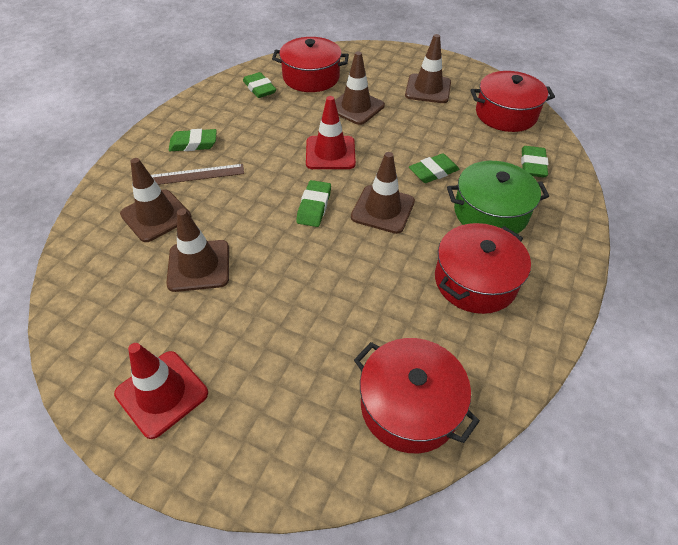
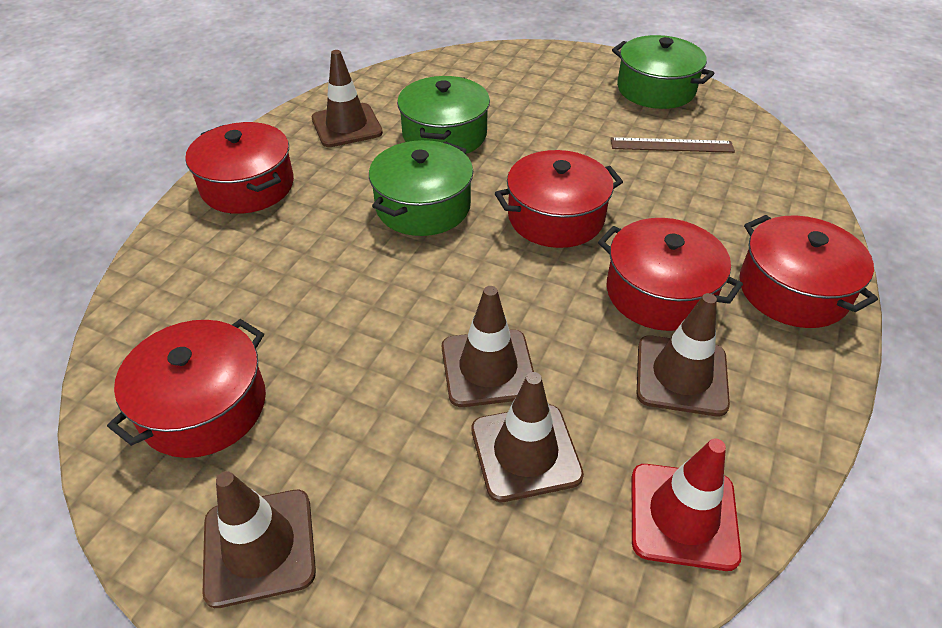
green eraser: 5 -> 0
green pot: 1 -> 3
red pot: 4 -> 5
red traffic cone: 2 -> 1

